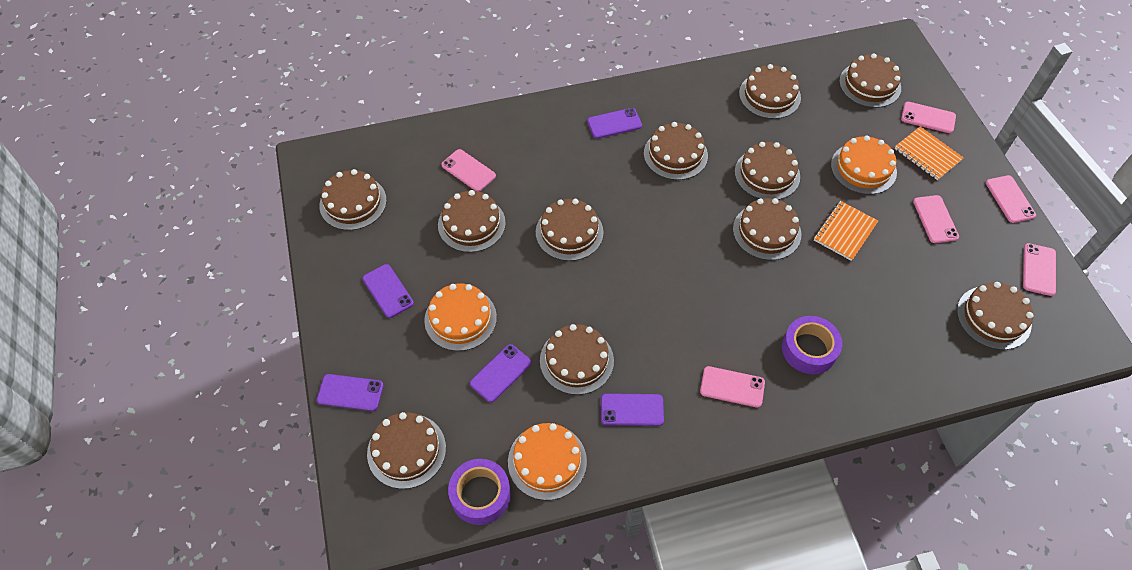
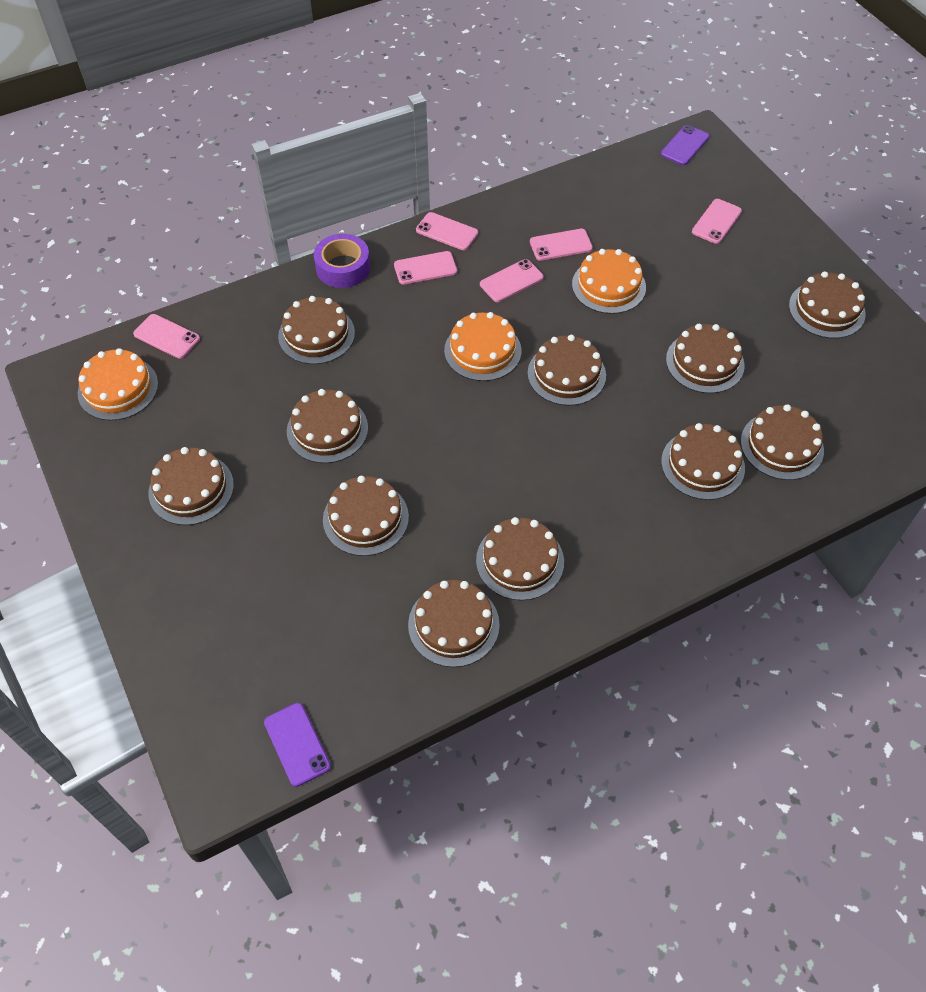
orange notebook: 2 -> 0
purple phone: 5 -> 2
purple tape: 2 -> 1

